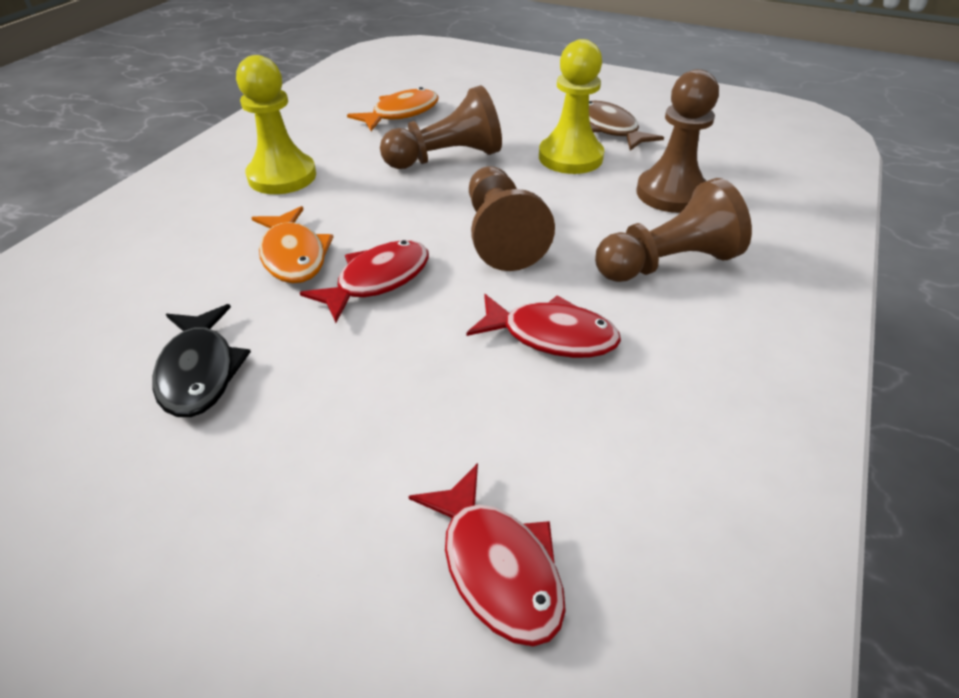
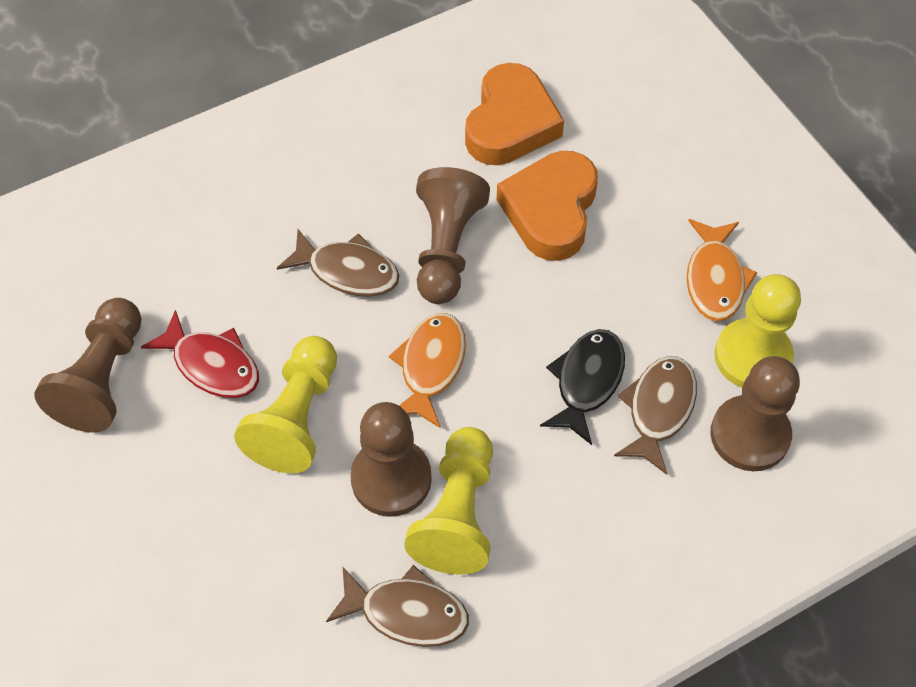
brown fish: 1 -> 3
orange heart: 0 -> 2
red fish: 3 -> 1
yellow pawn: 2 -> 3

